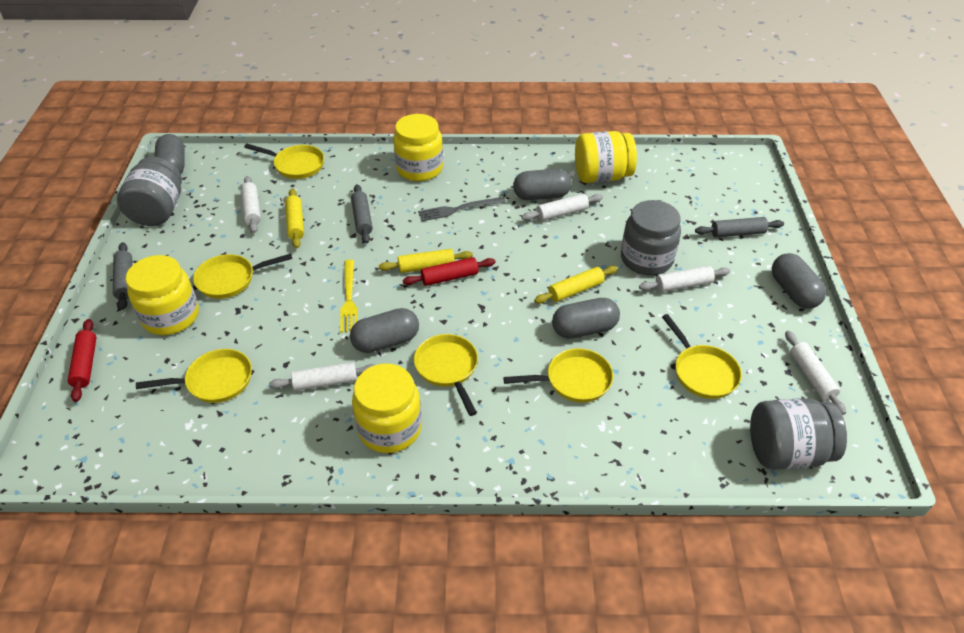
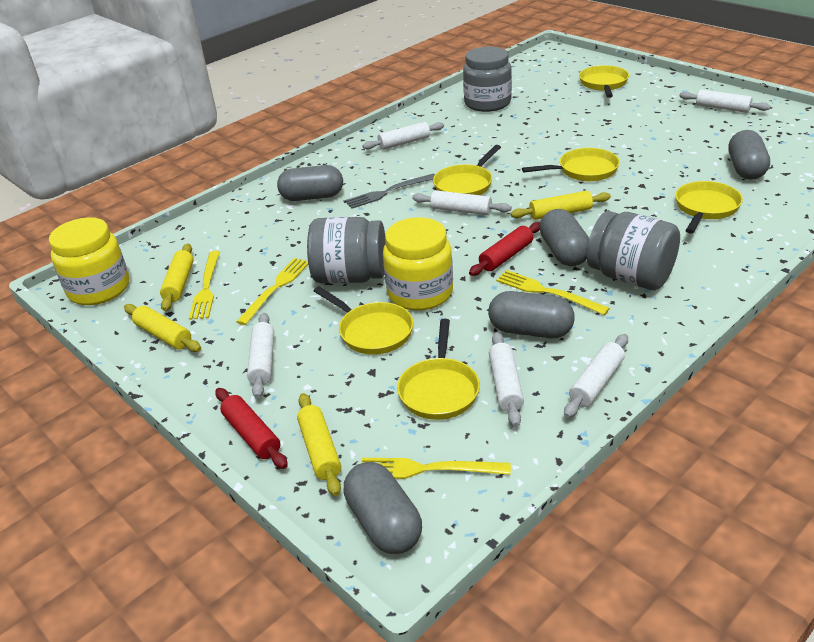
grey rolling pin: 3 -> 0
white rolling pin: 5 -> 6
yellow fork: 1 -> 4
yellow jar: 4 -> 2
yellow rolling pin: 3 -> 4

